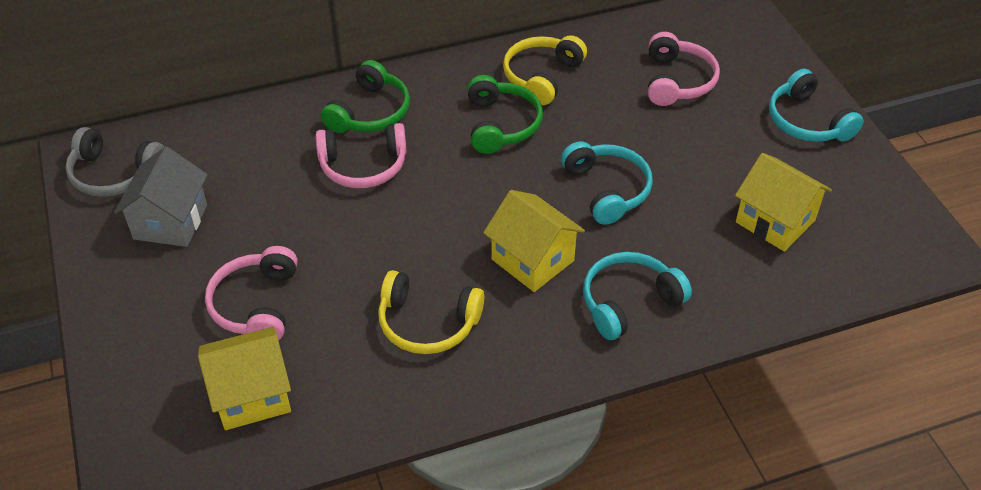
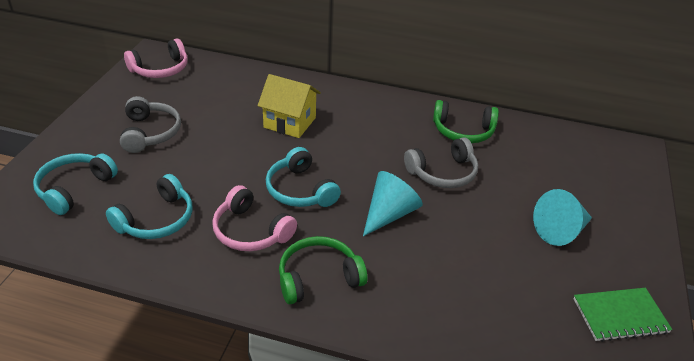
green notebook: 0 -> 1
grey headphones: 1 -> 2
grey house: 1 -> 0
pink headphones: 3 -> 2
turquoise cone: 0 -> 2
yellow headphones: 2 -> 0
yellow house: 3 -> 1

